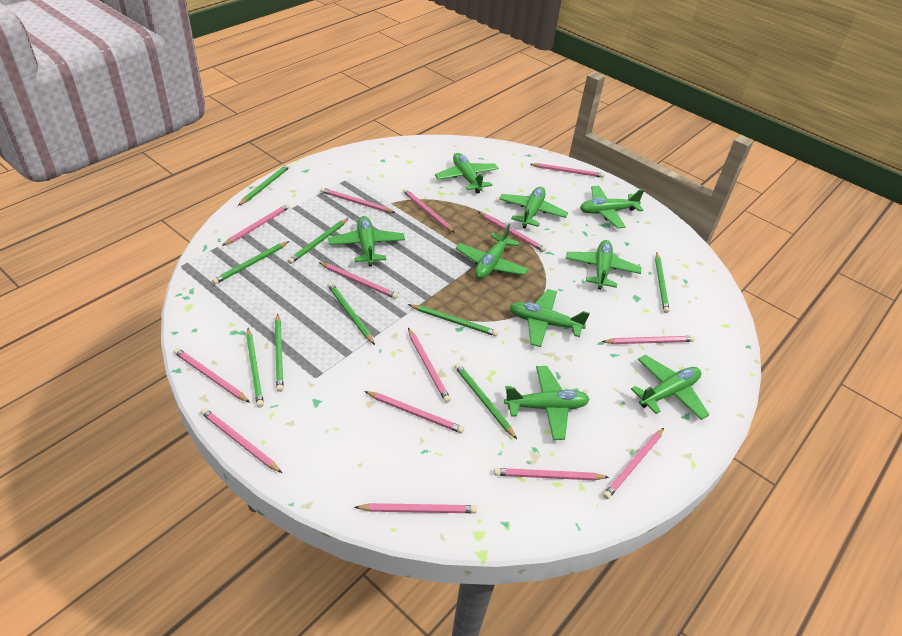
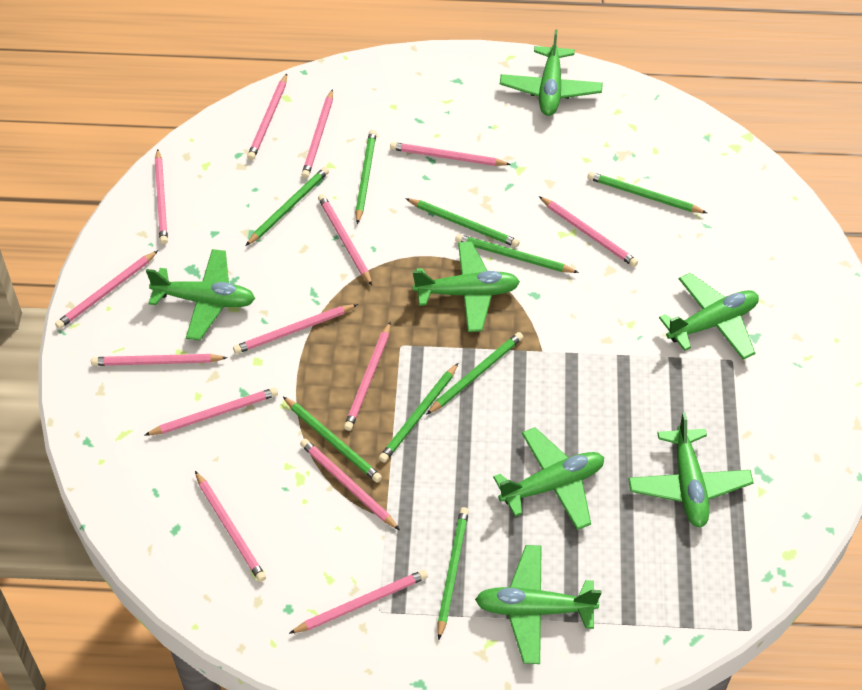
green plane: 9 -> 7

